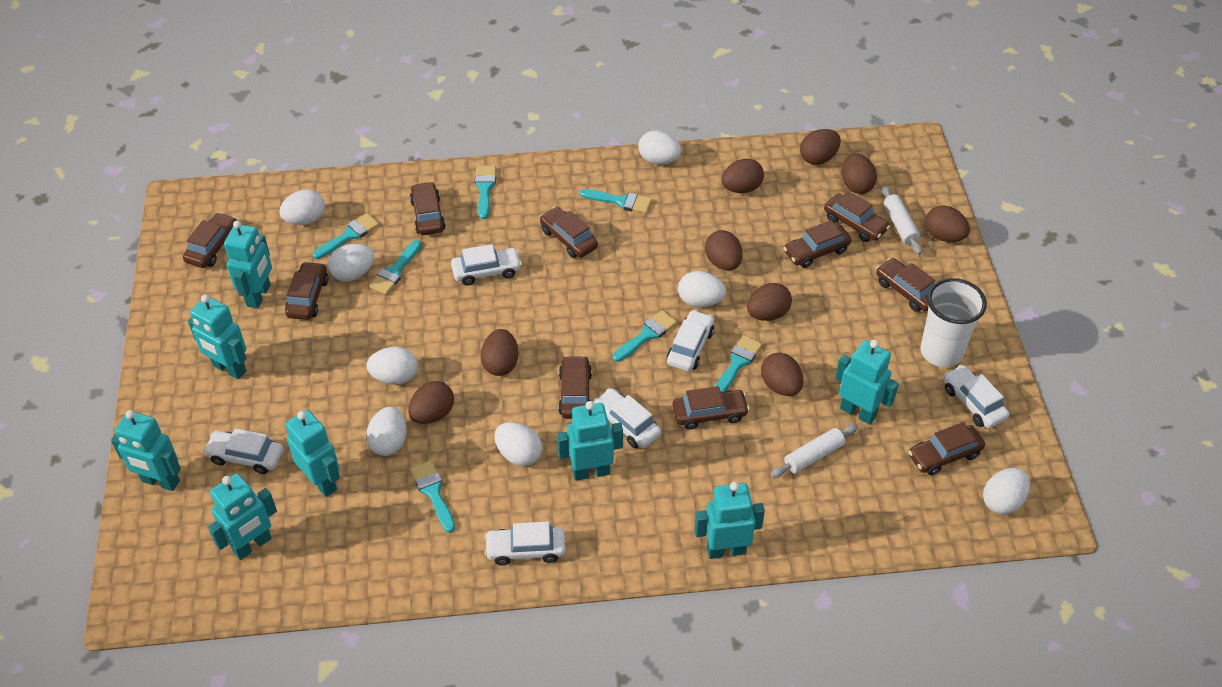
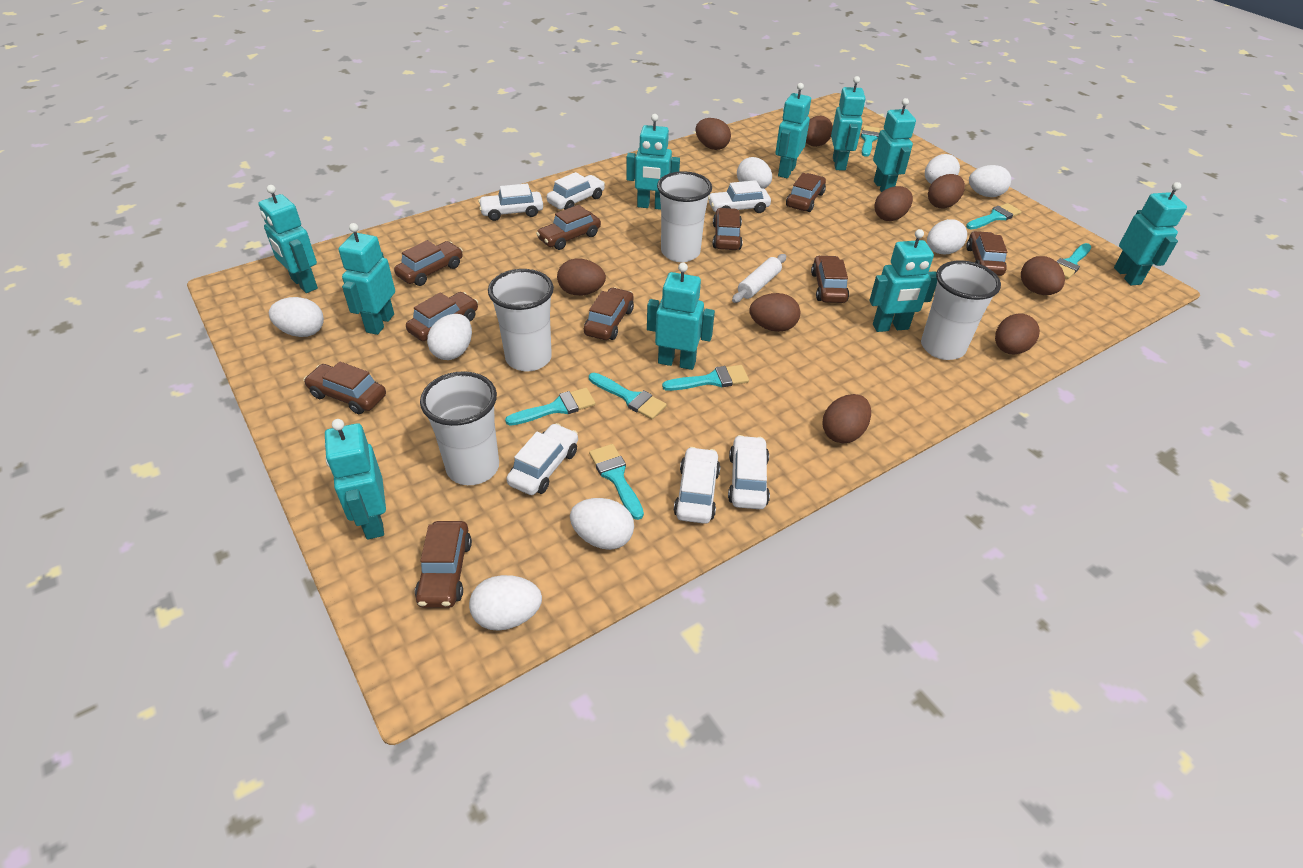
turquoise robot: 8 -> 10
white cup: 1 -> 4
white rolling pin: 2 -> 1

